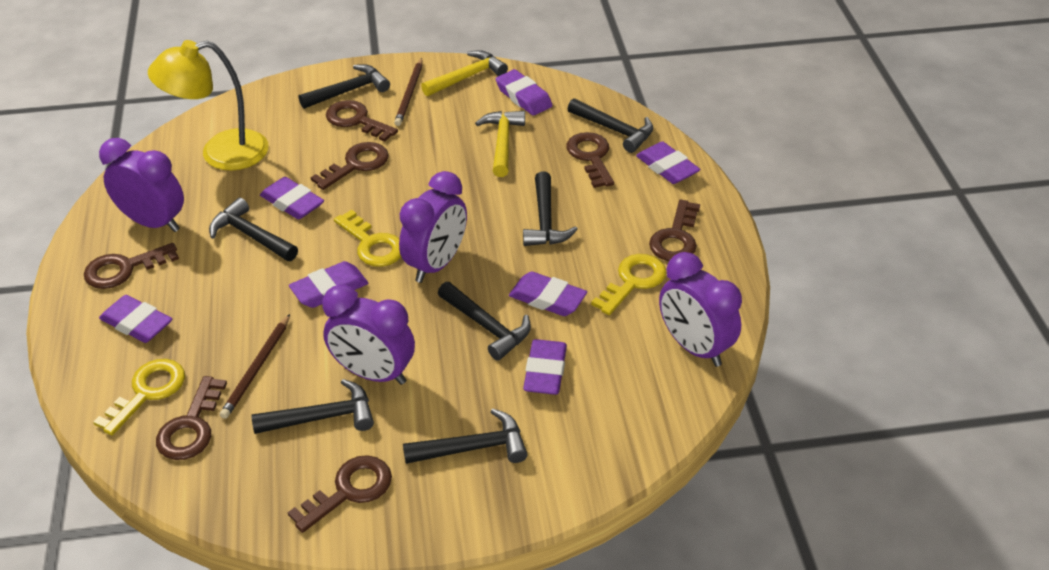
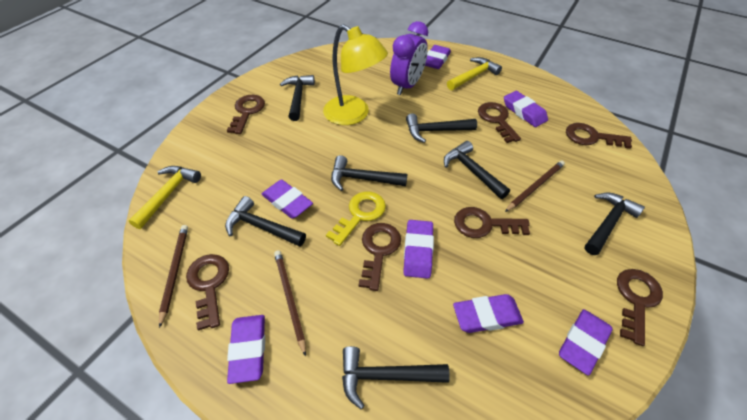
brown pencil: 2 -> 3
purple clock: 4 -> 1
yellow key: 3 -> 1

